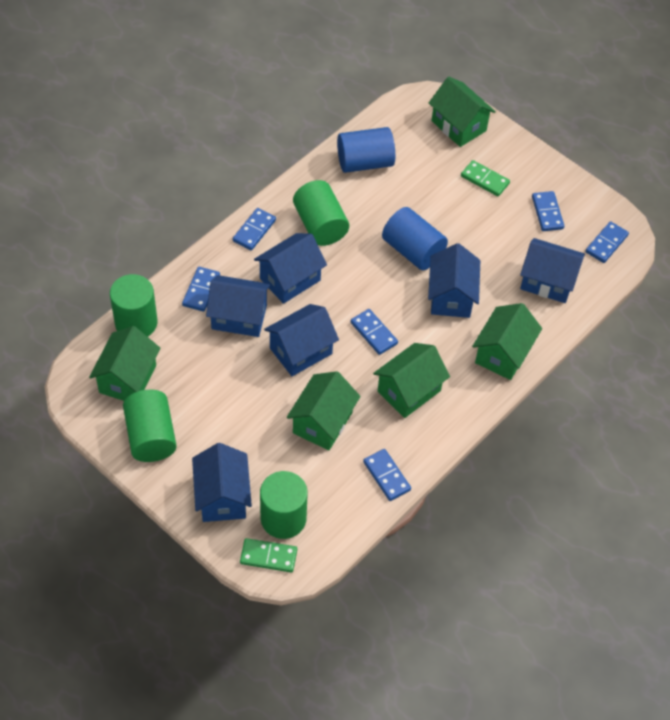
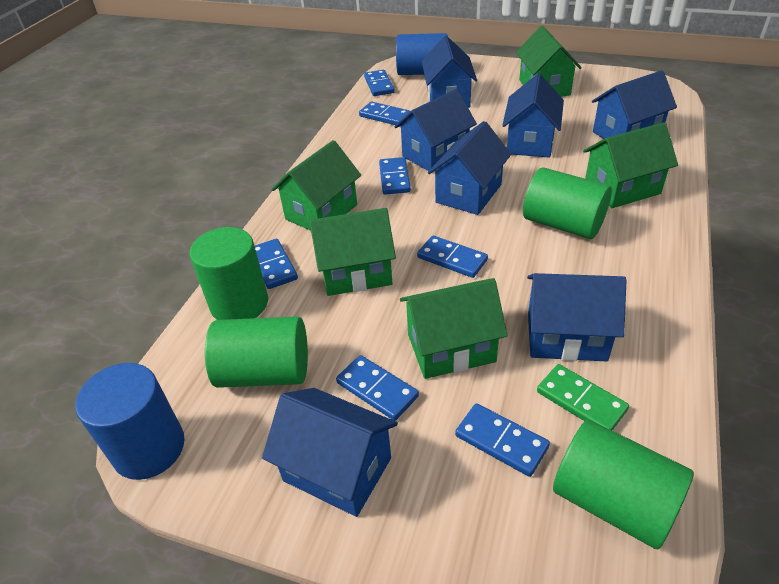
blue domino: 6 -> 7
blue house: 6 -> 7
green domino: 2 -> 1

